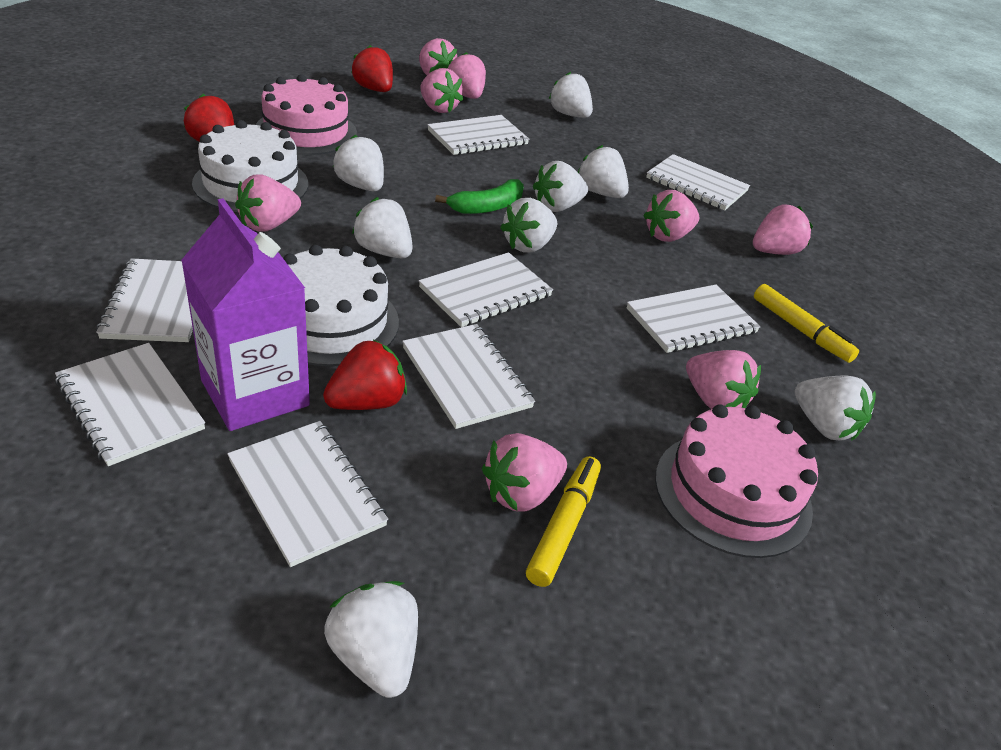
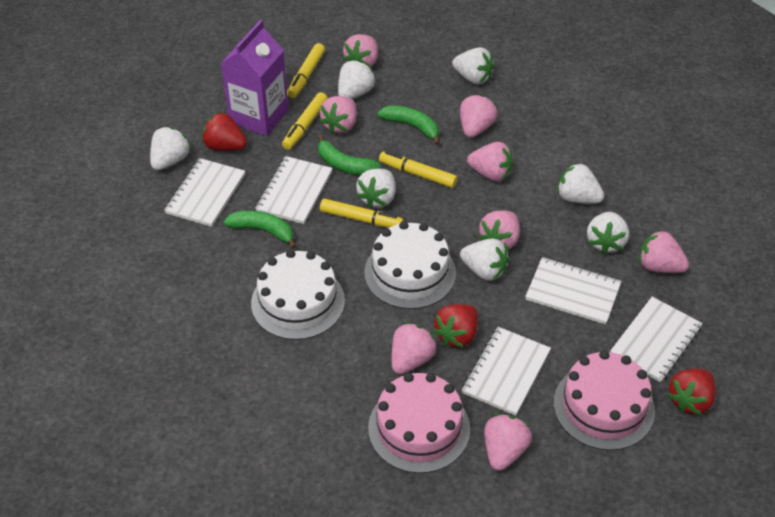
green banana: 1 -> 3
white notebook: 8 -> 5
white strawberry: 8 -> 7
yellow marker: 2 -> 4

